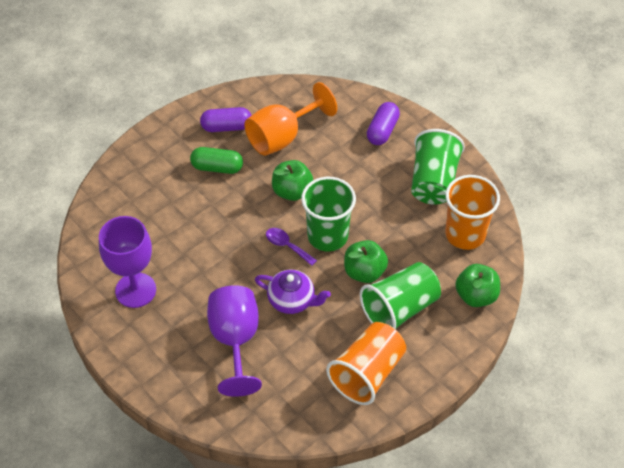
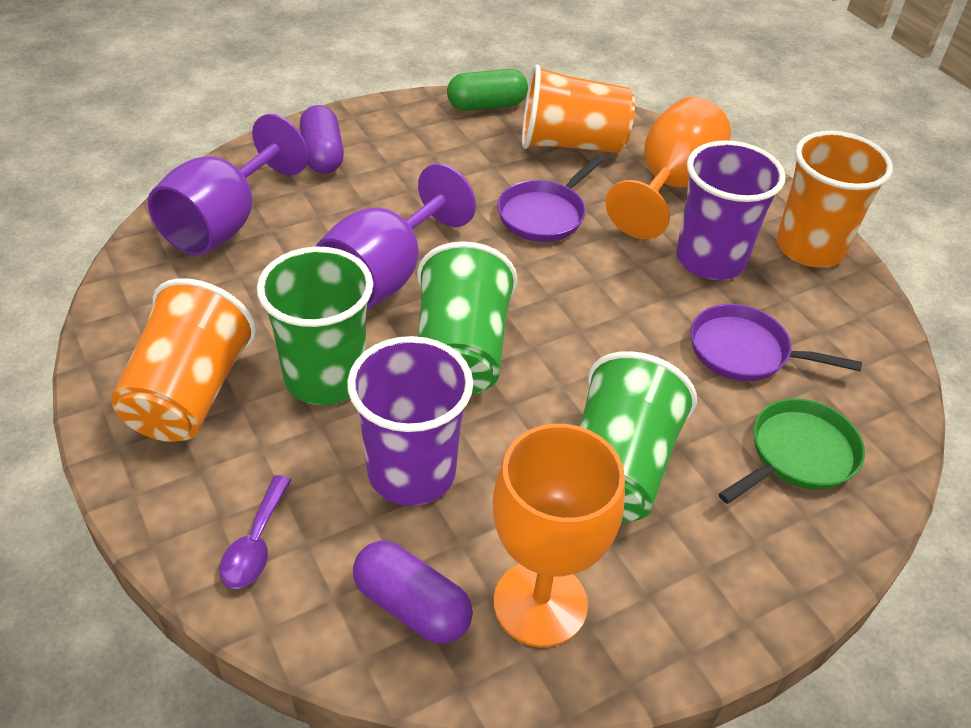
green apple: 3 -> 0
green pan: 0 -> 1
orange cup: 2 -> 3
orange goblet: 1 -> 2
purple cup: 0 -> 2
purple pan: 0 -> 2
purple teapot: 1 -> 0

